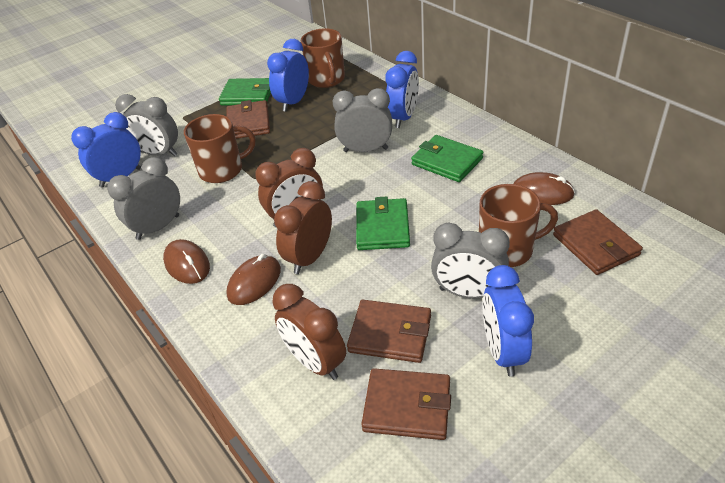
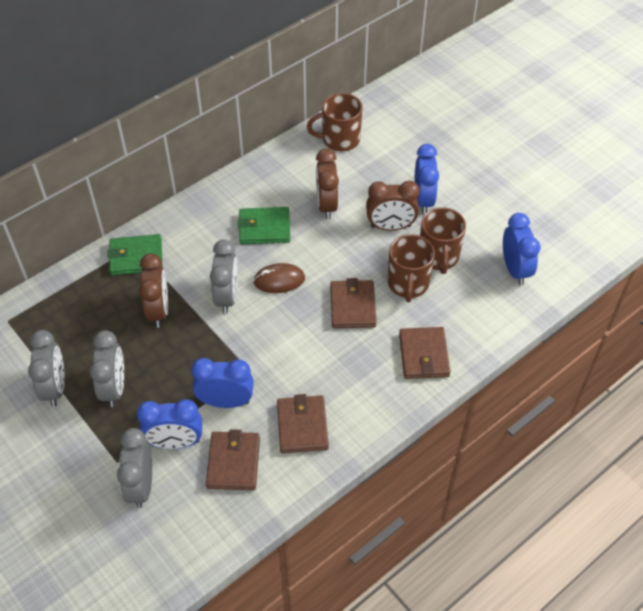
brown mouse: 3 -> 1
green wallet: 3 -> 2

